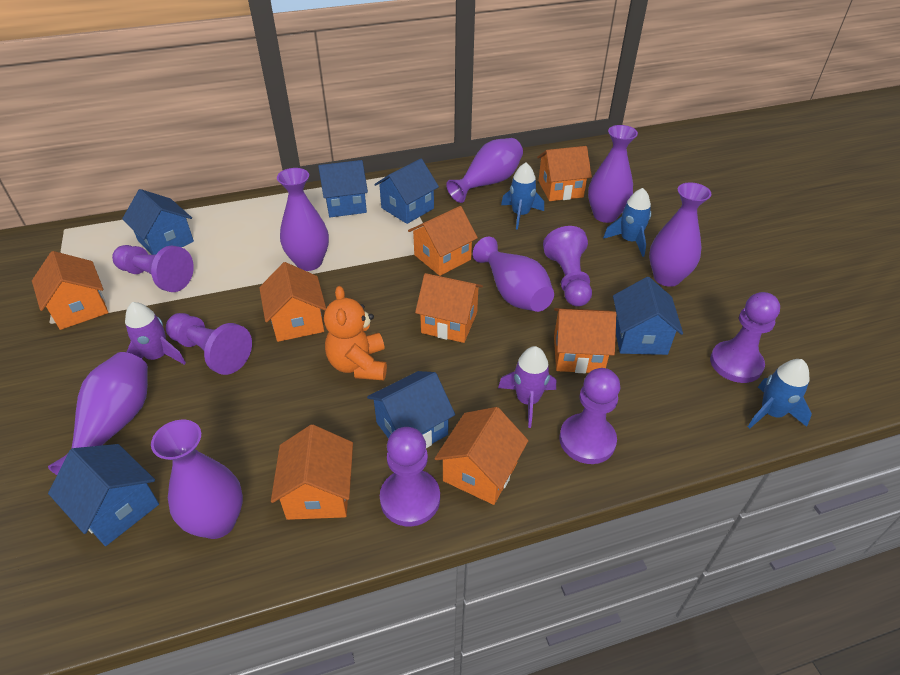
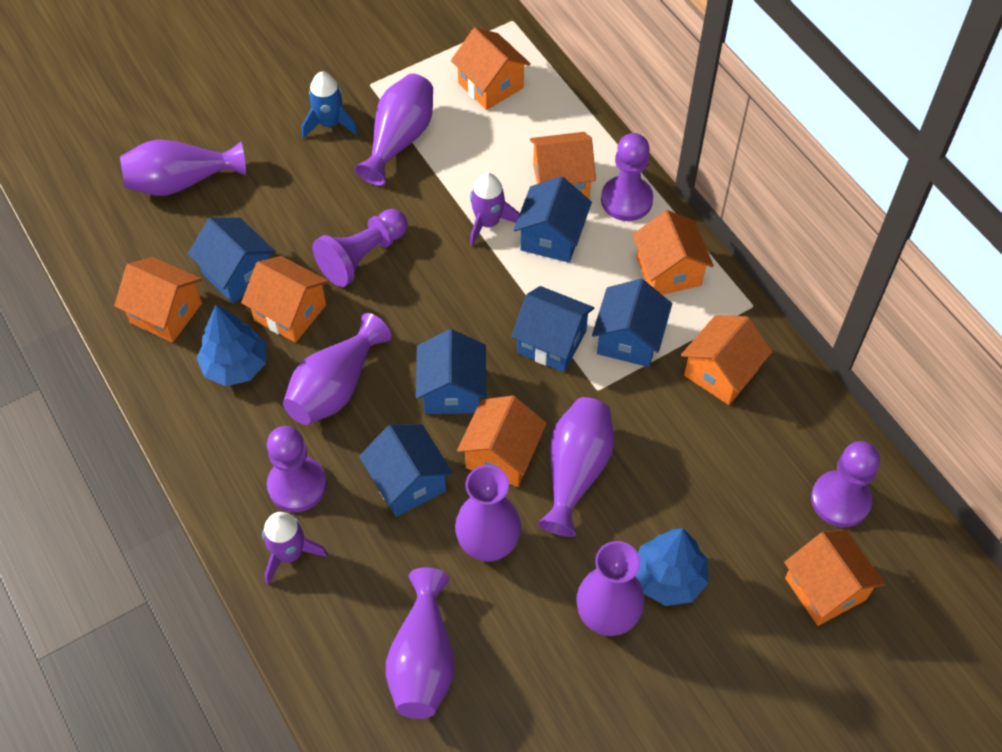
blue rocket: 3 -> 1
blue tree: 0 -> 2
orange teddy bear: 1 -> 0
purple pawn: 6 -> 4

